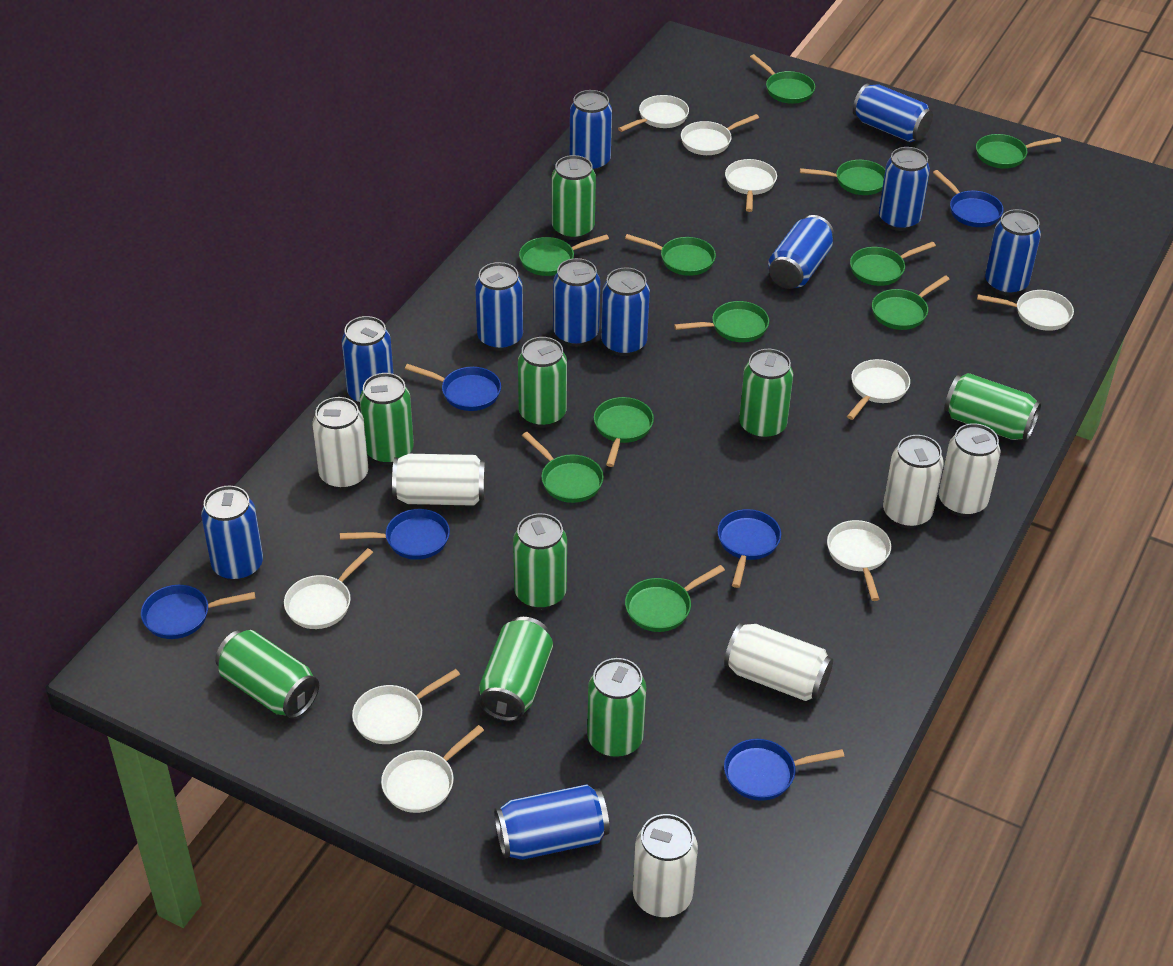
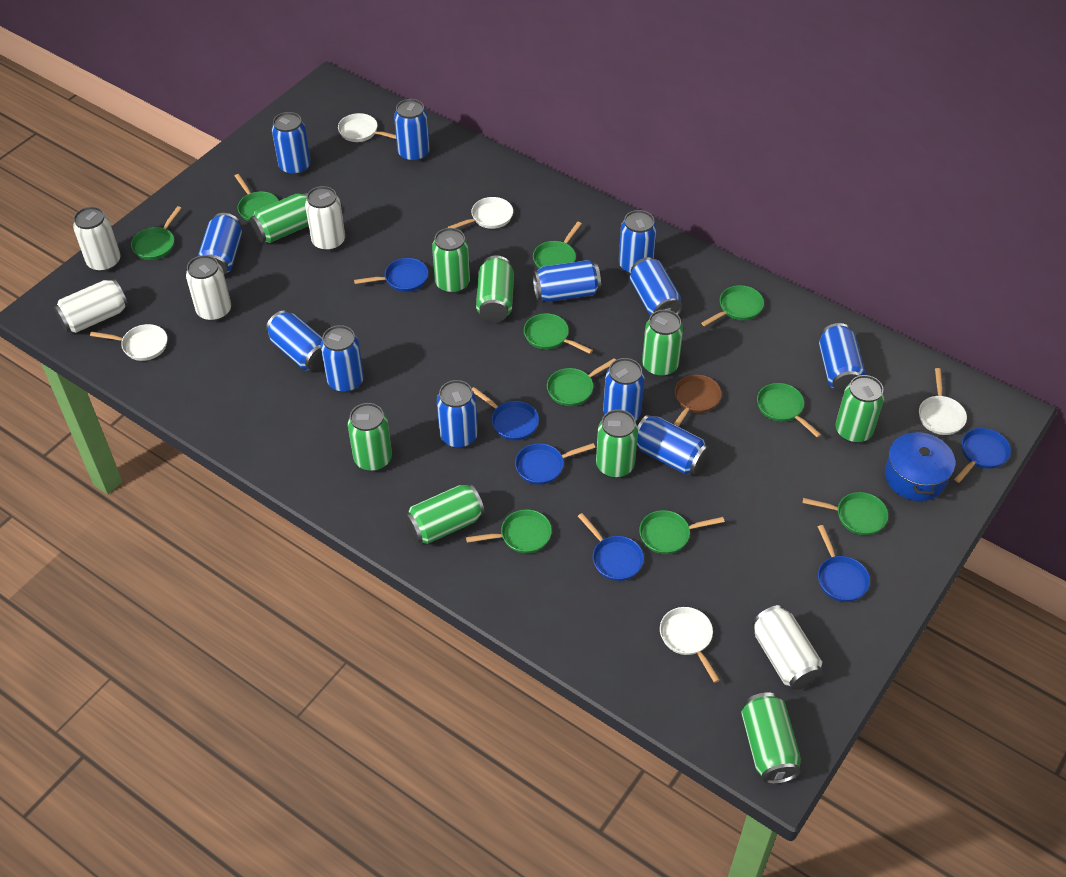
blue can: 11 -> 12
blue pot: 0 -> 1
brown pan: 0 -> 1
green pan: 11 -> 10
white can: 6 -> 5
white pan: 9 -> 5

